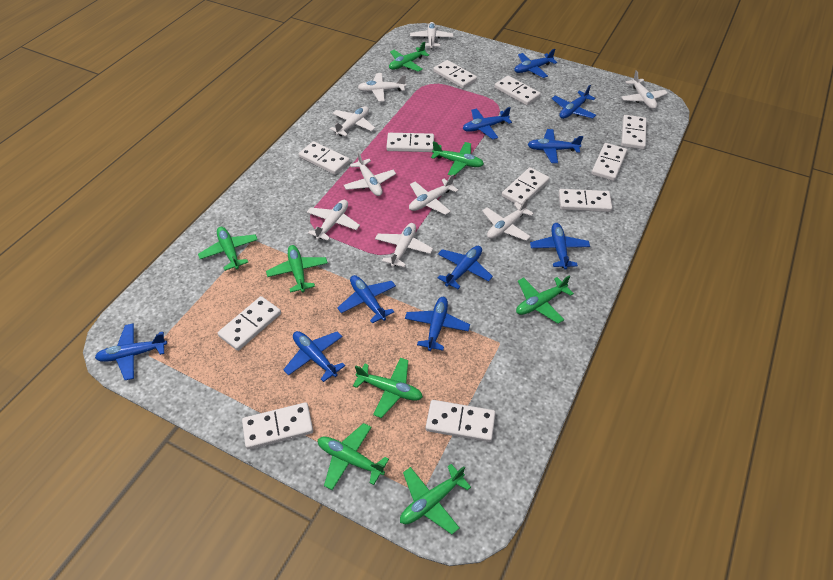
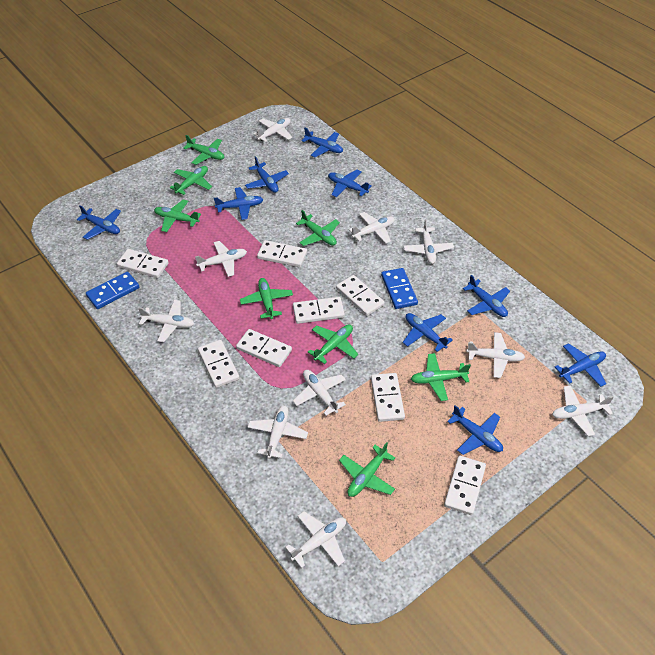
blue domino: 0 -> 2
blue plane: 10 -> 9
white domino: 11 -> 8
white plane: 9 -> 10

